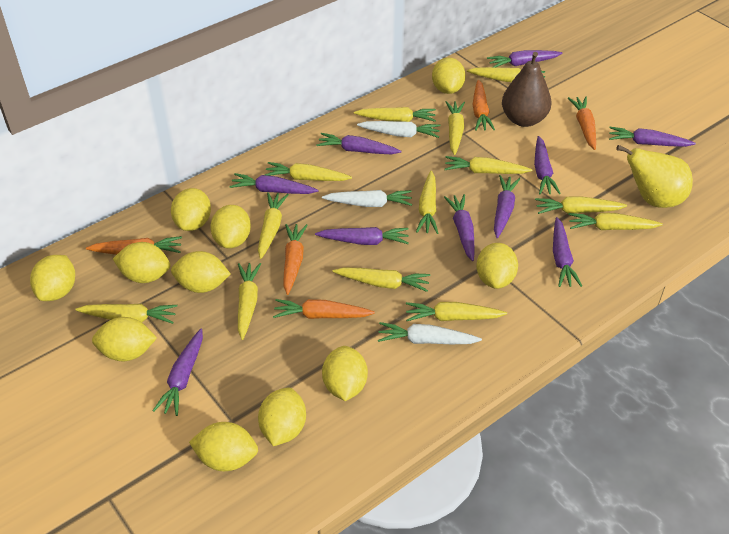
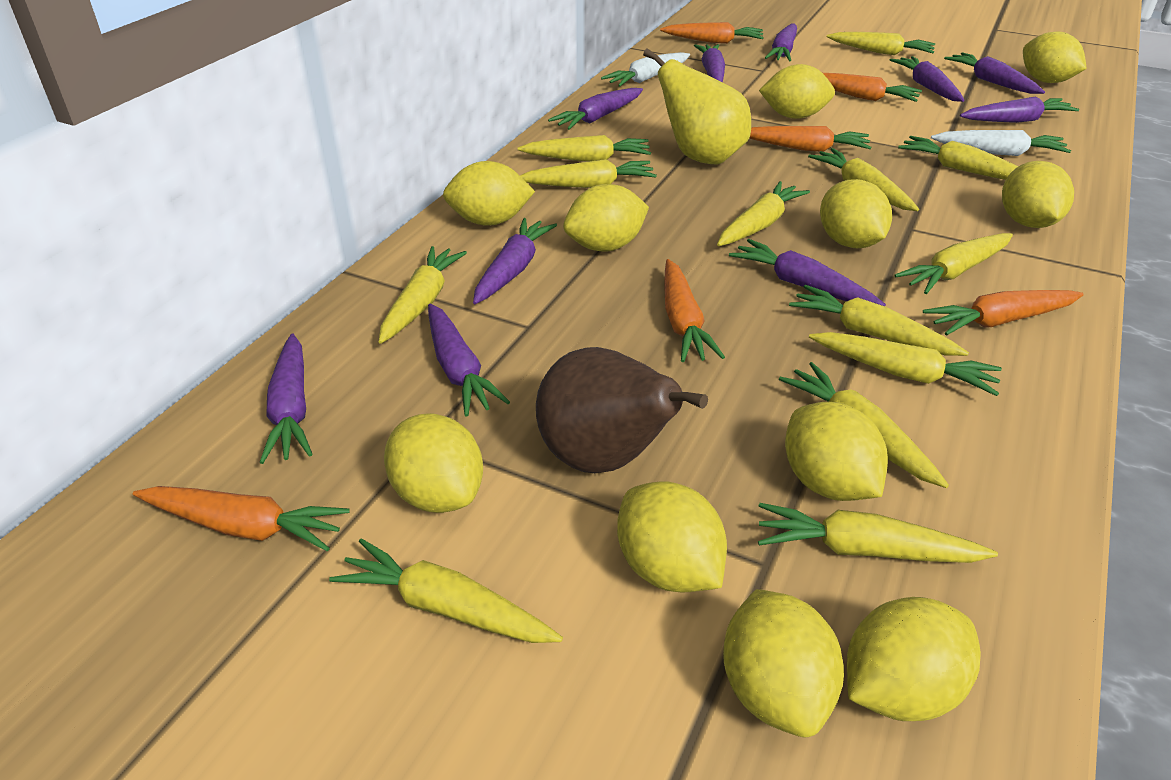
orange carrot: 5 -> 6
white carrot: 3 -> 2

